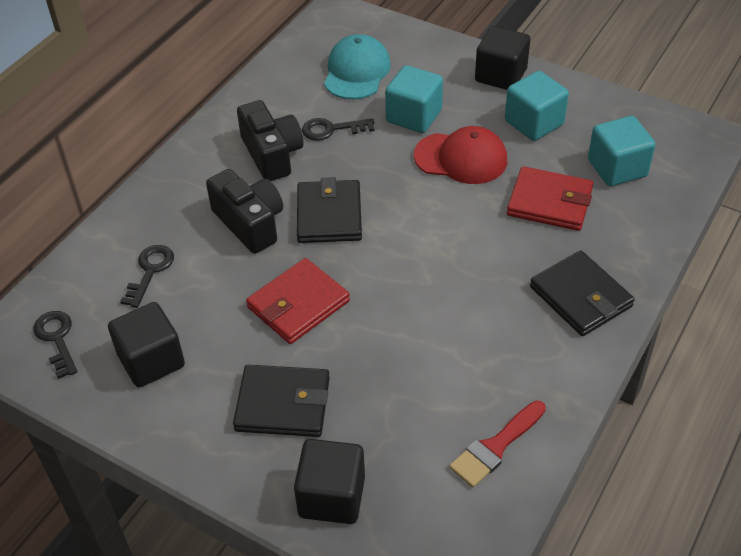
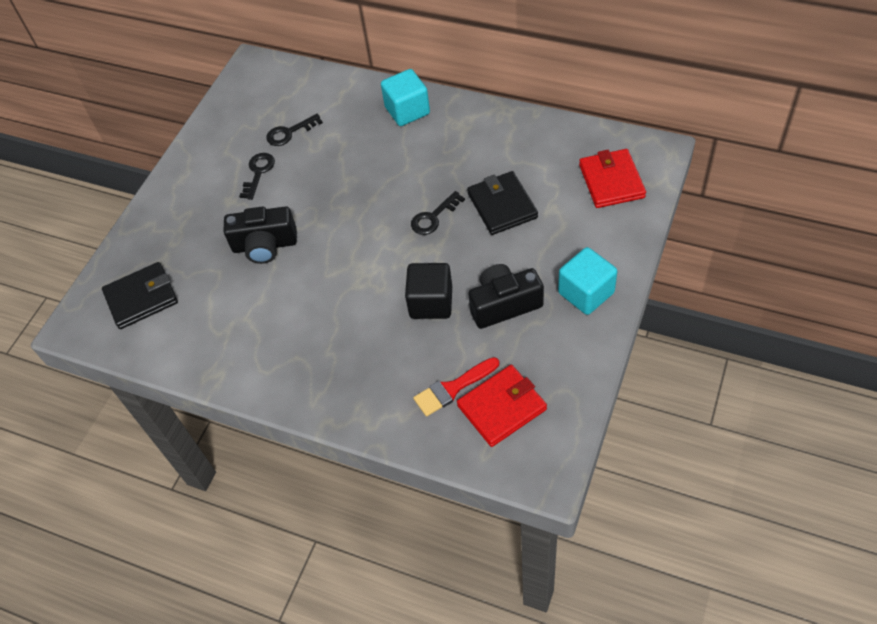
black cube: 3 -> 1
black wallet: 3 -> 2
red cap: 1 -> 0
turquoise cap: 1 -> 0
turquoise cube: 3 -> 2

